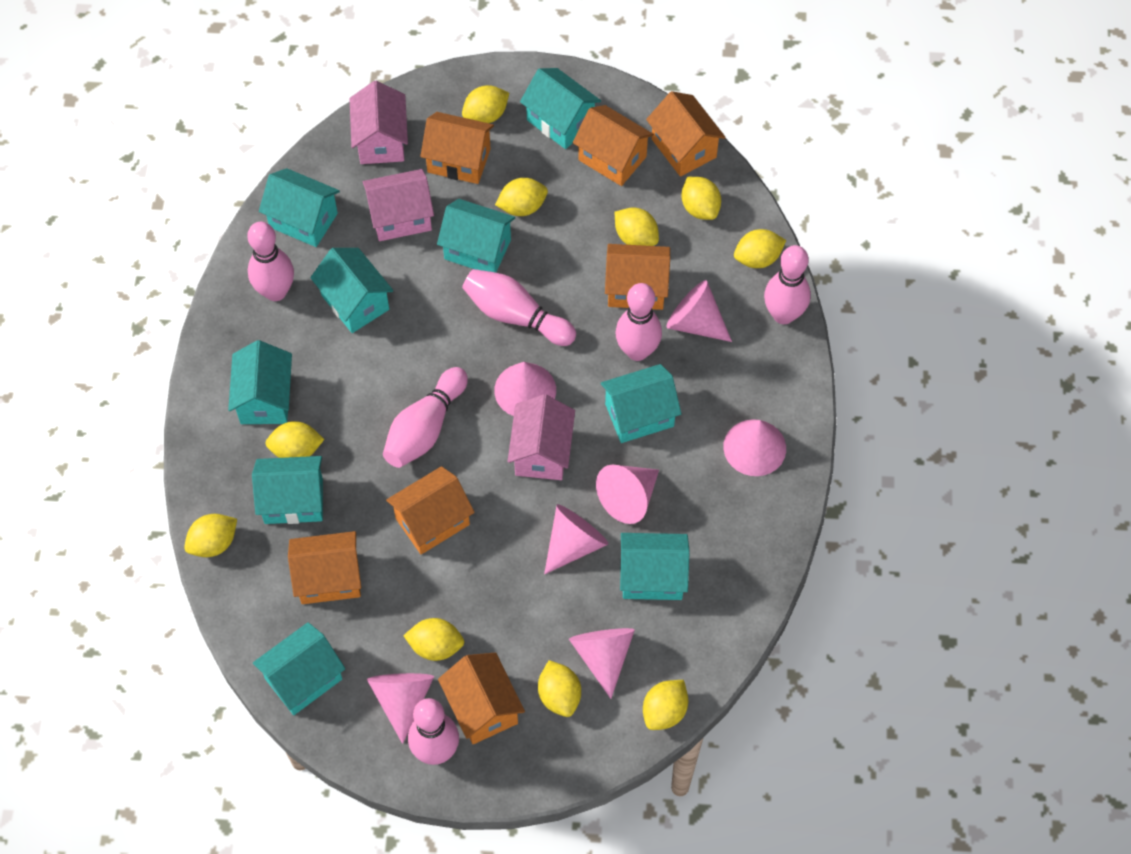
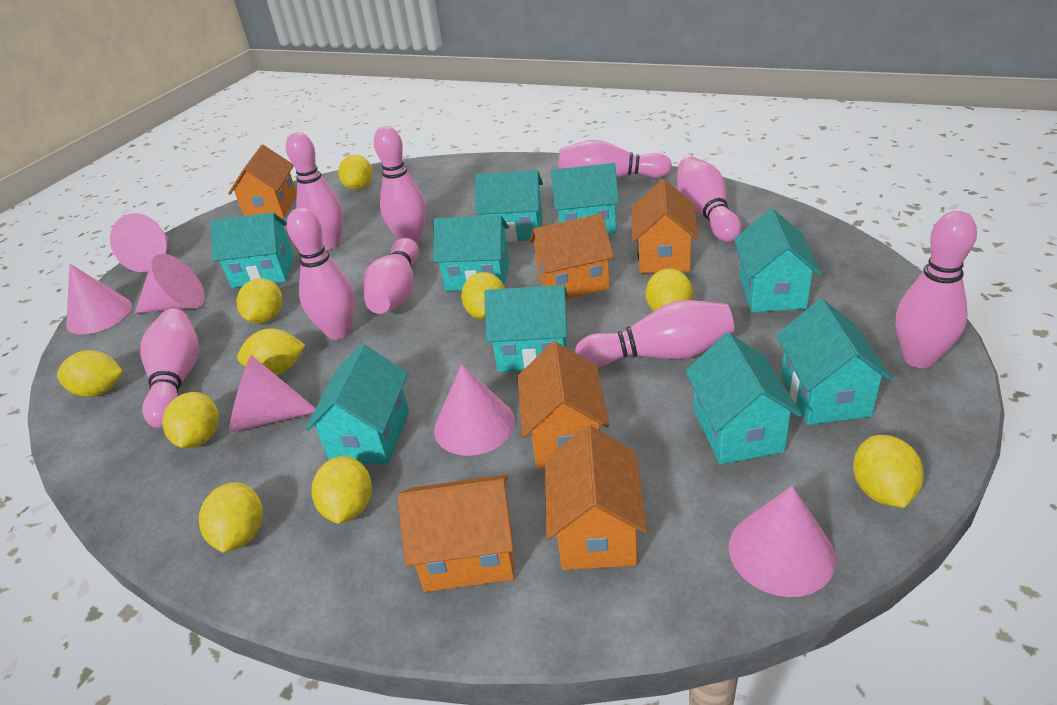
orange house: 7 -> 6
pink bowling pin: 6 -> 9
pink cone: 7 -> 6
pink house: 3 -> 0

